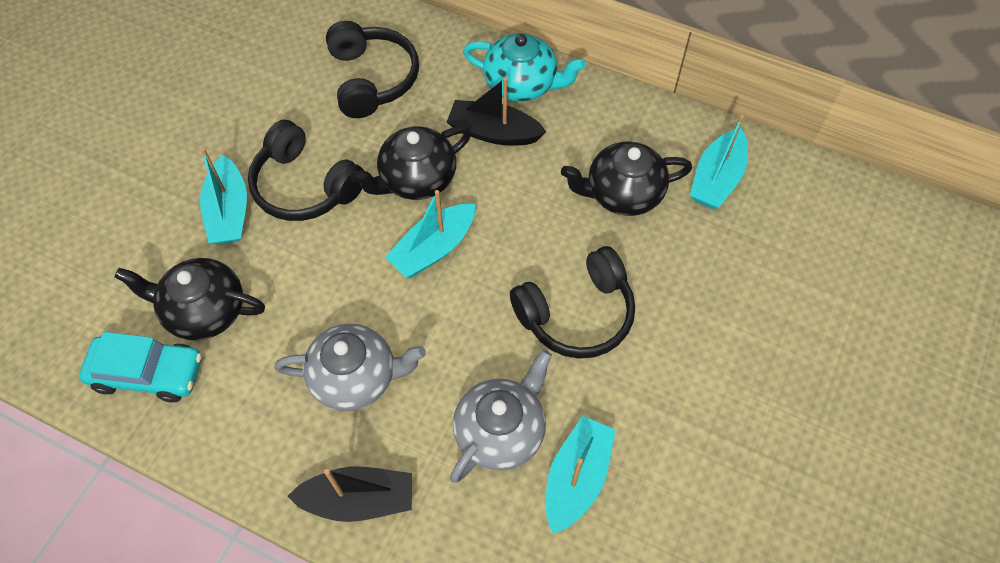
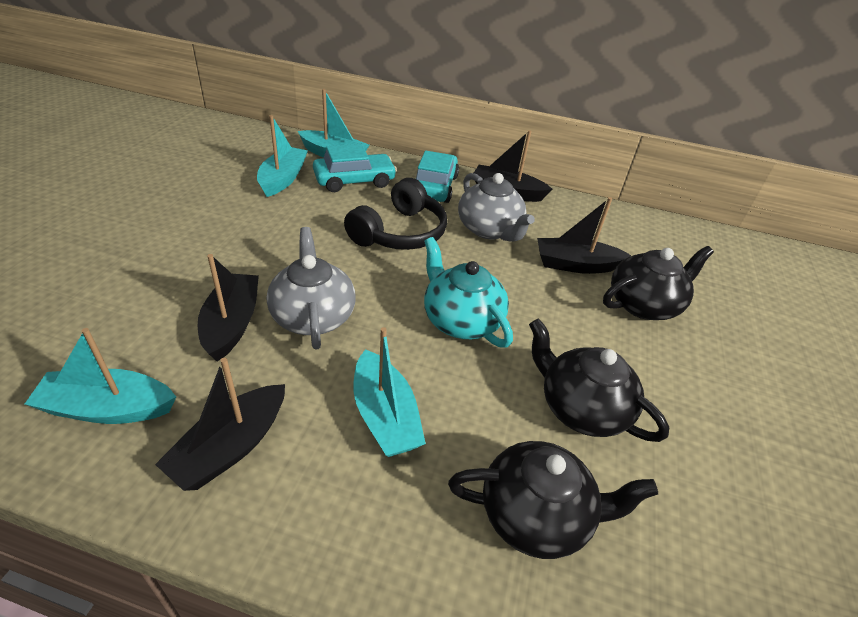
black boat: 2 -> 4
black headphones: 3 -> 1
turquoise car: 1 -> 2

